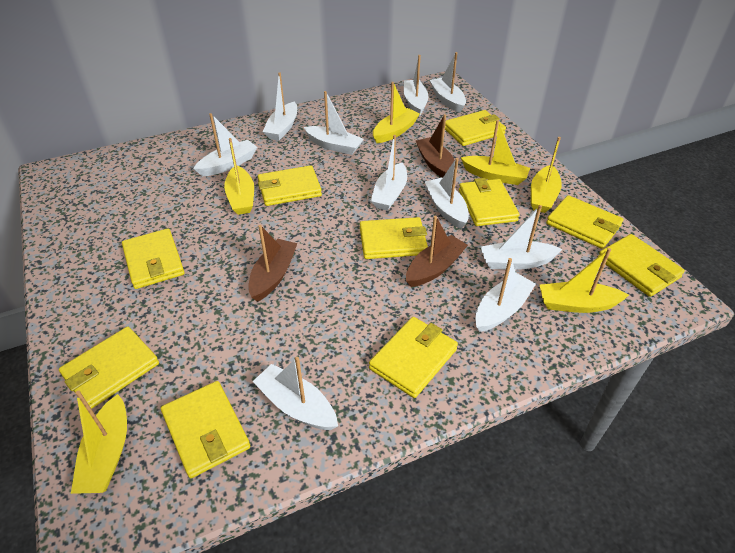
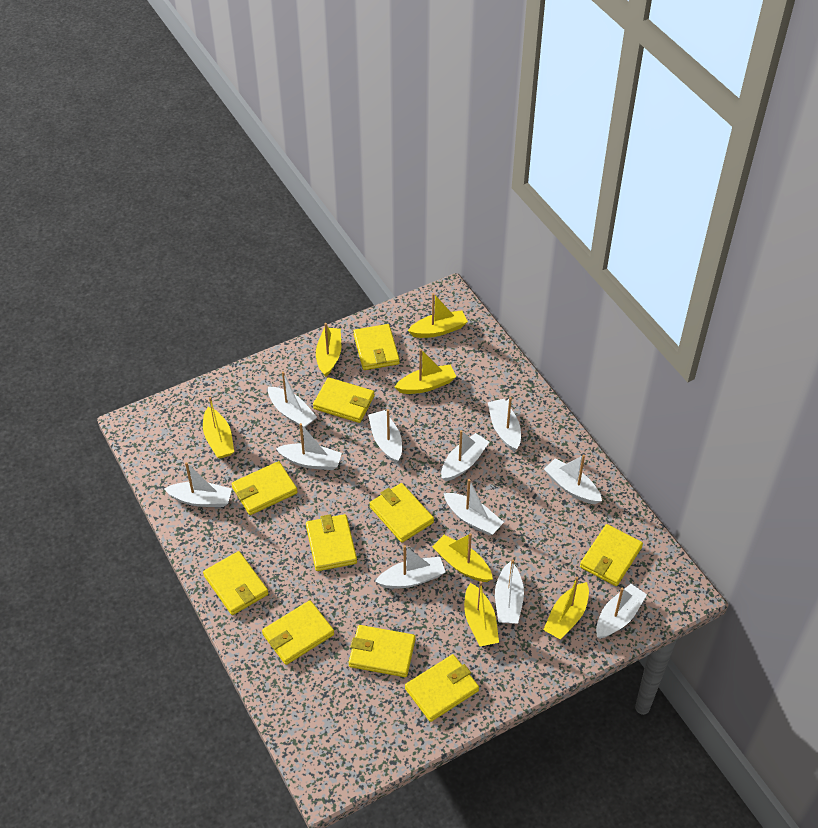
brown boat: 3 -> 0
white boat: 10 -> 11
yellow boat: 6 -> 7

